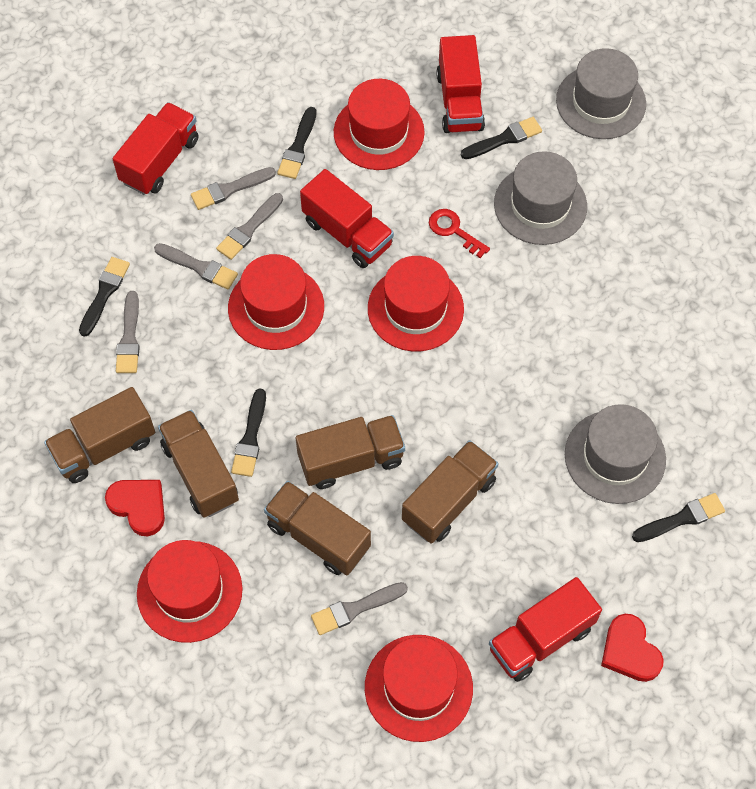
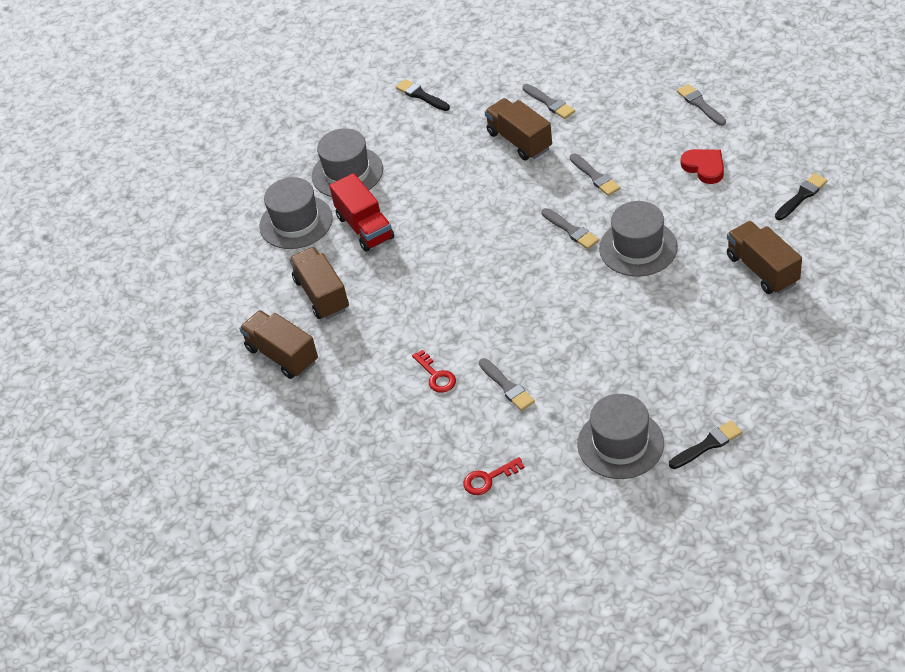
black brush: 5 -> 3
brown truck: 5 -> 4
grey hat: 3 -> 4
red hat: 5 -> 0
red heart: 2 -> 1
red key: 1 -> 2
red truck: 4 -> 1

